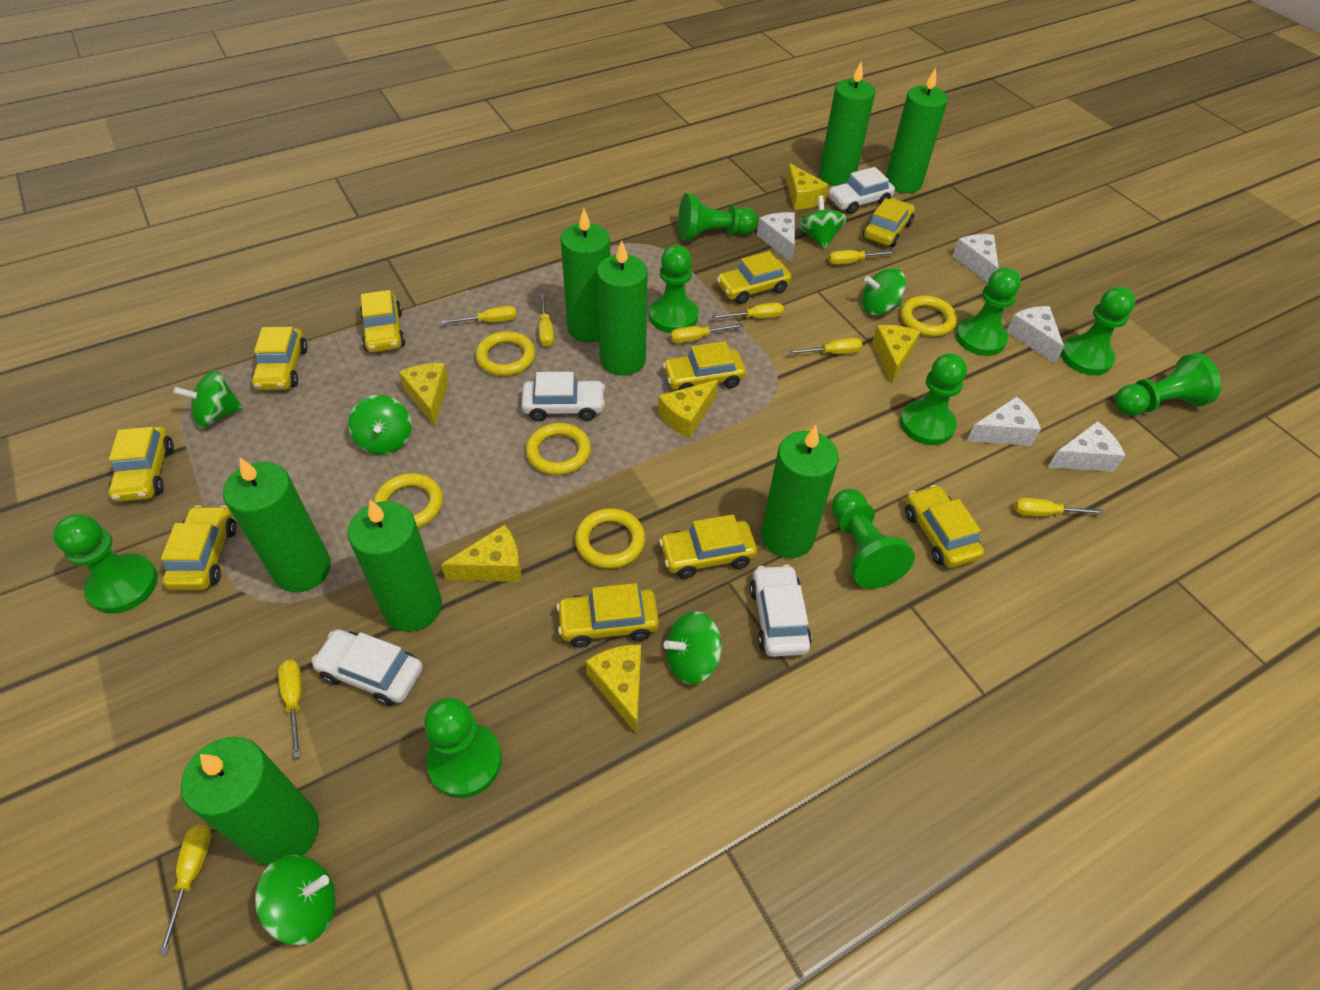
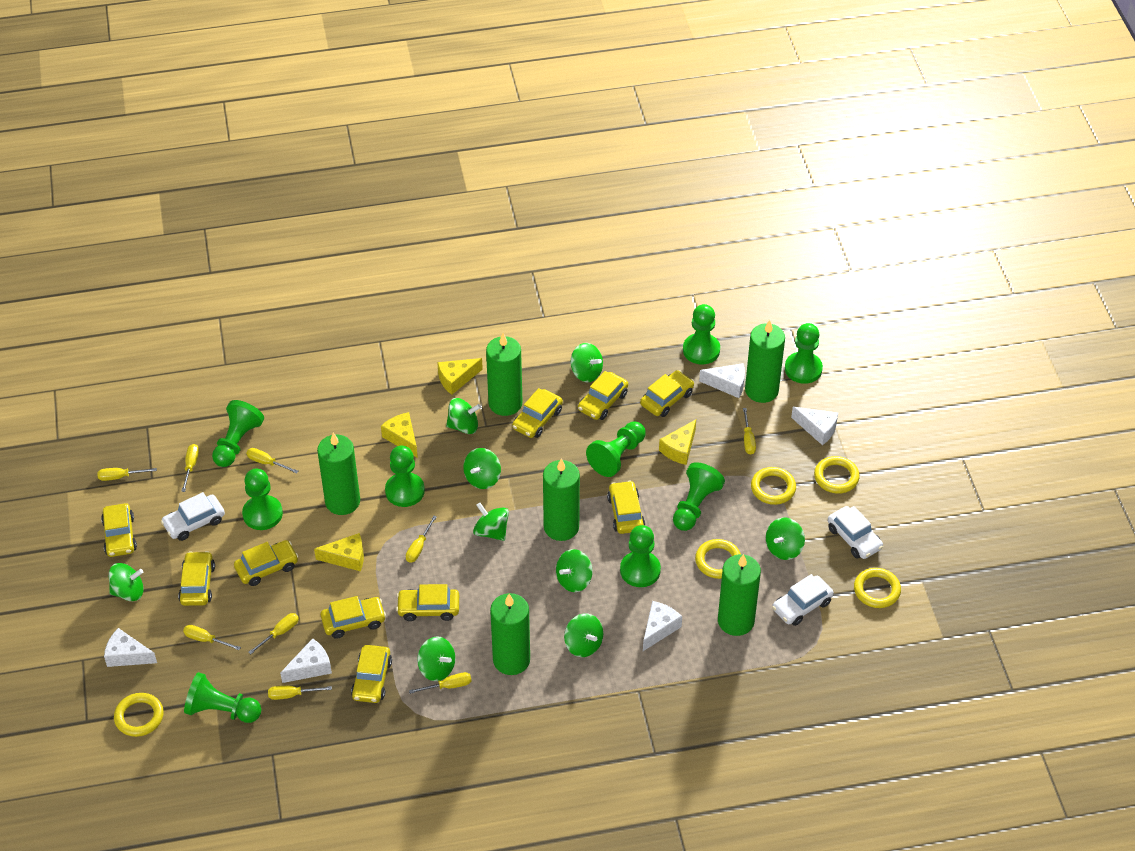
green candle: 8 -> 6
green spinning top: 6 -> 9
white car: 4 -> 3
yellow cheese: 6 -> 4

